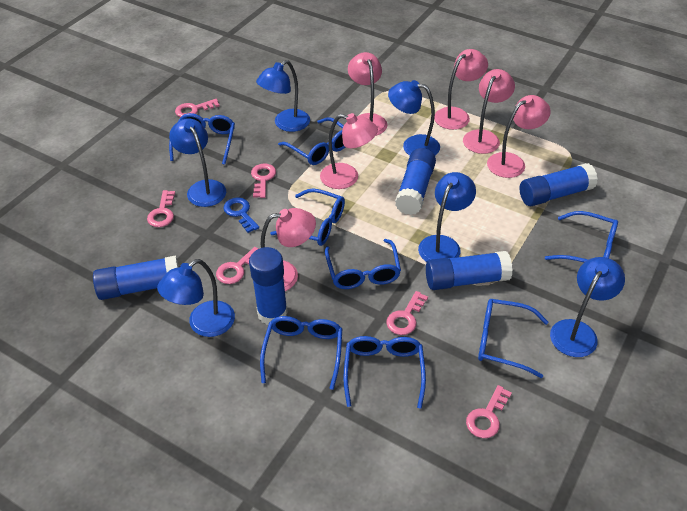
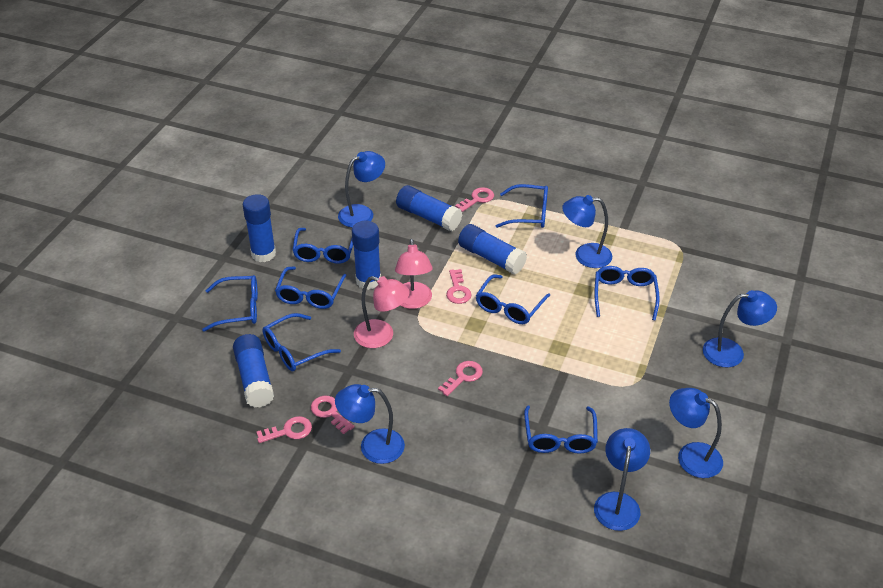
blue key: 1 -> 0
pink key: 6 -> 5
pink lamp: 6 -> 2

